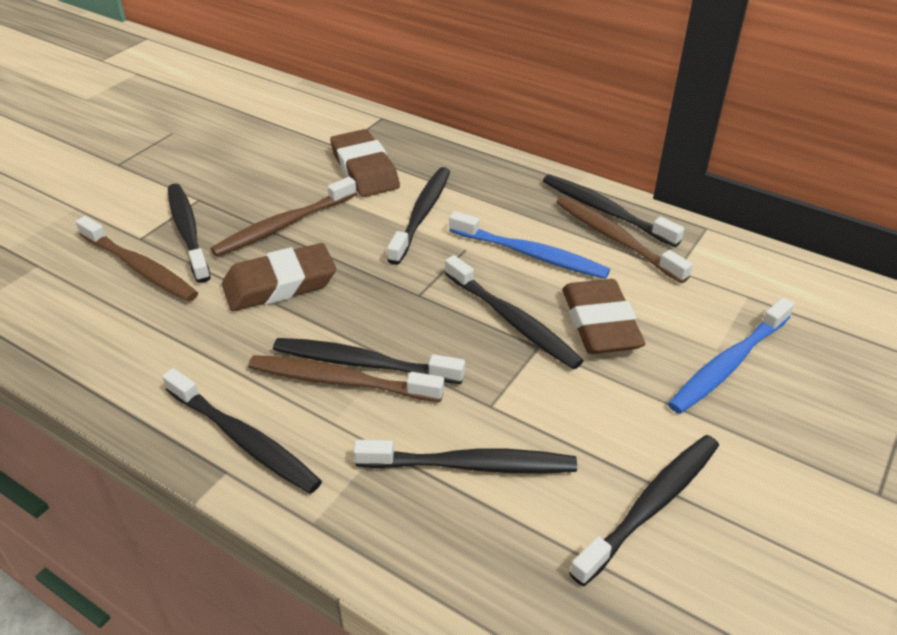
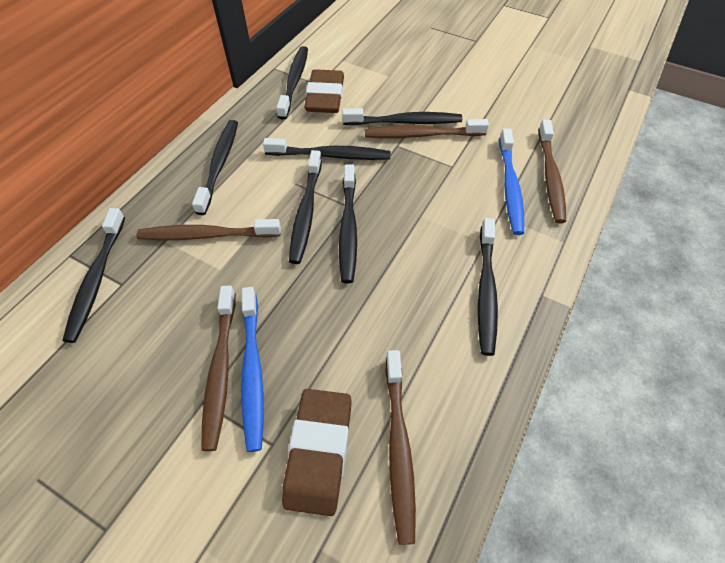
brown eraser: 3 -> 2
brown toothbrush: 4 -> 5

